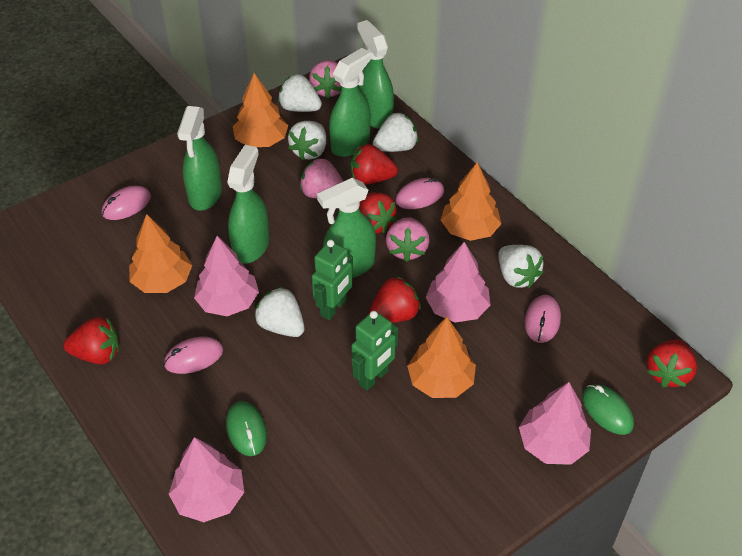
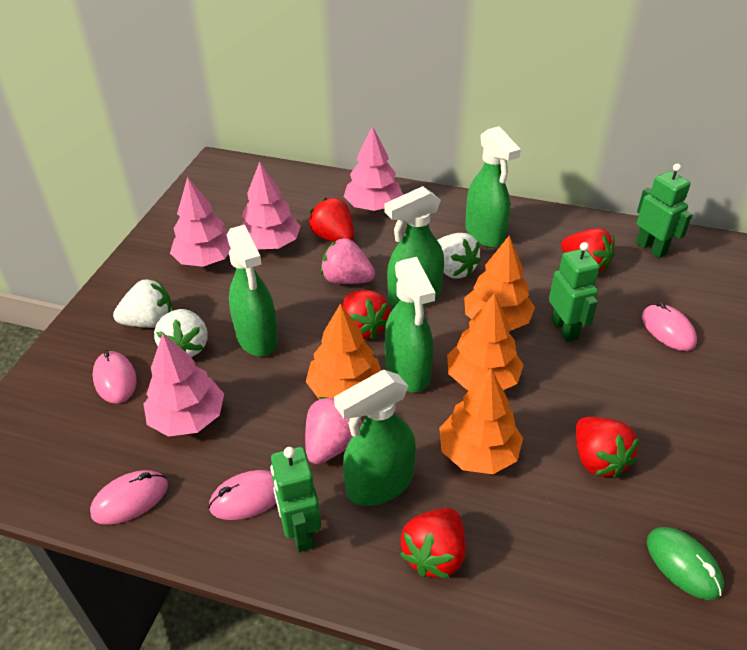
green mouse: 2 -> 1
green robot: 2 -> 3
pink strawberry: 3 -> 2
white strawberry: 5 -> 3

